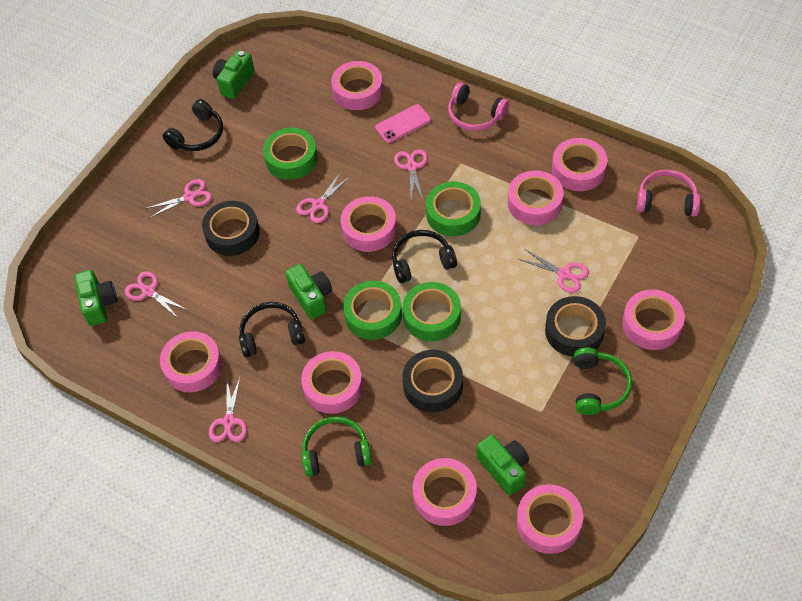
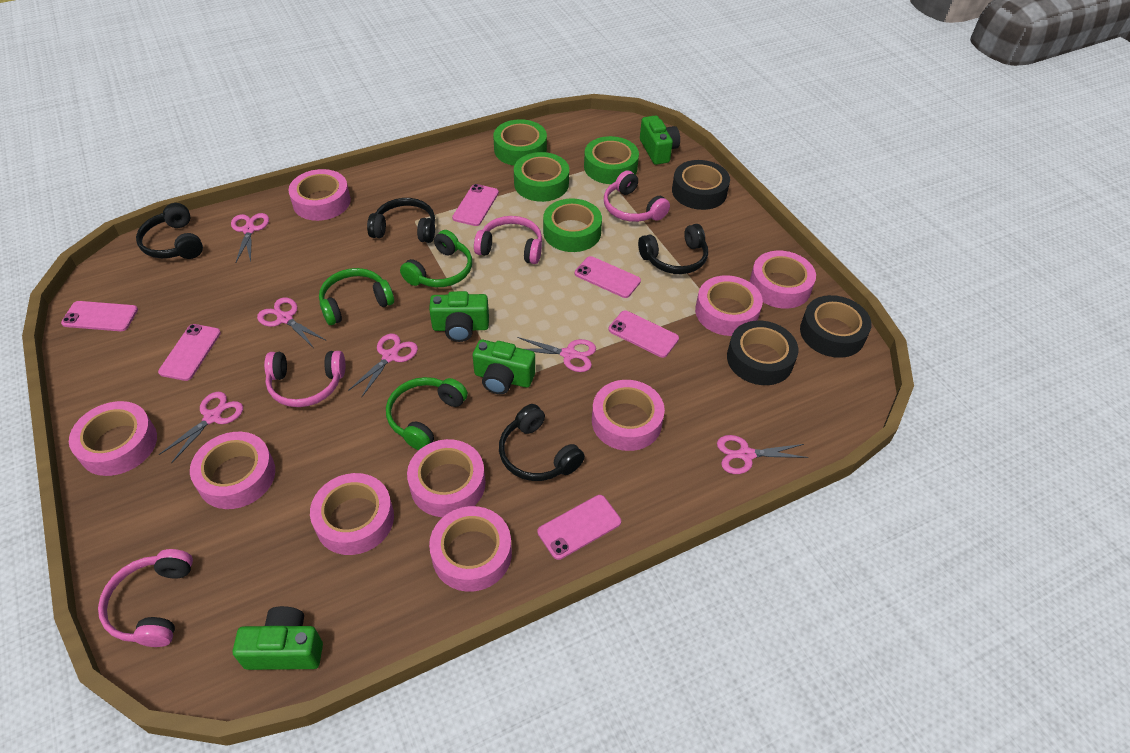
black headphones: 3 -> 4
green headphones: 2 -> 3
pink headphones: 2 -> 4
pink phone: 1 -> 6

